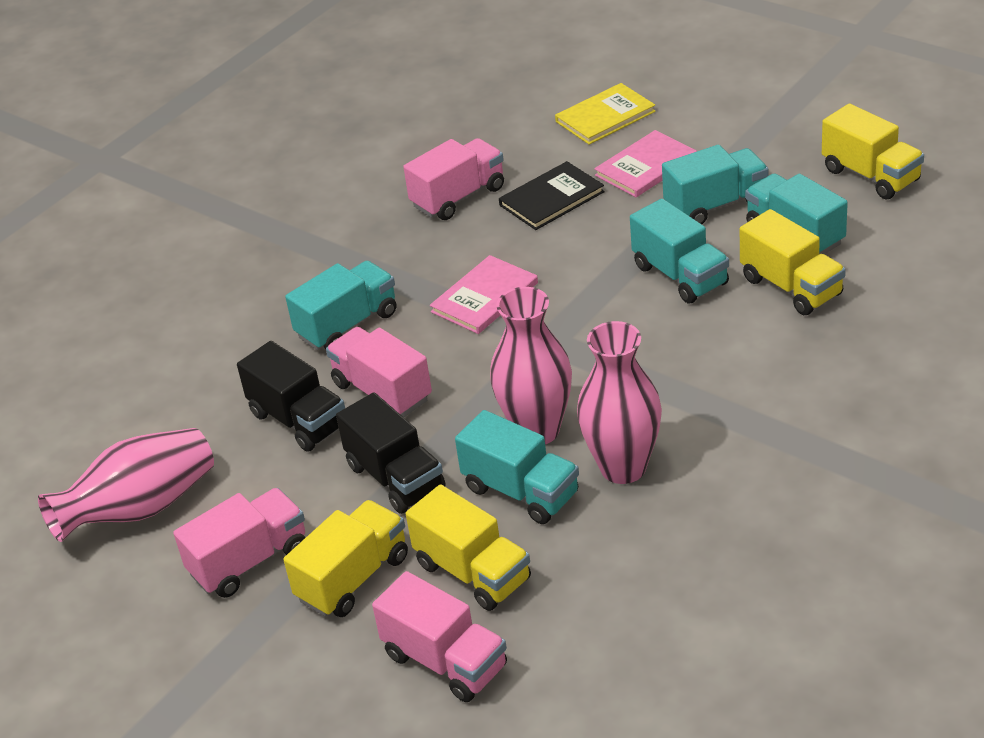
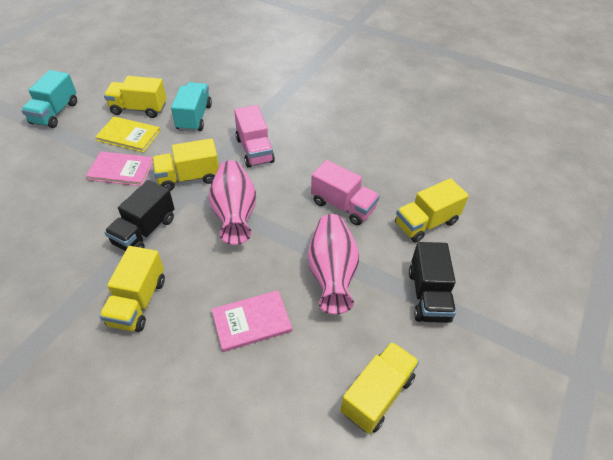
black book: 1 -> 0
pink truck: 4 -> 2
pink vase: 3 -> 2
turquoise truck: 5 -> 2
yellow truck: 4 -> 5

